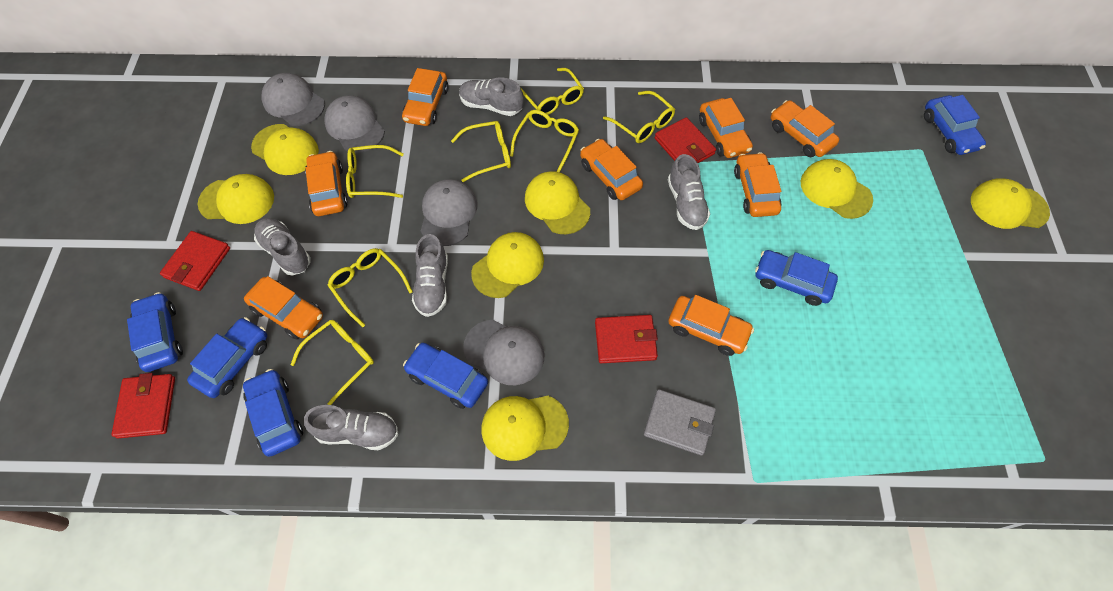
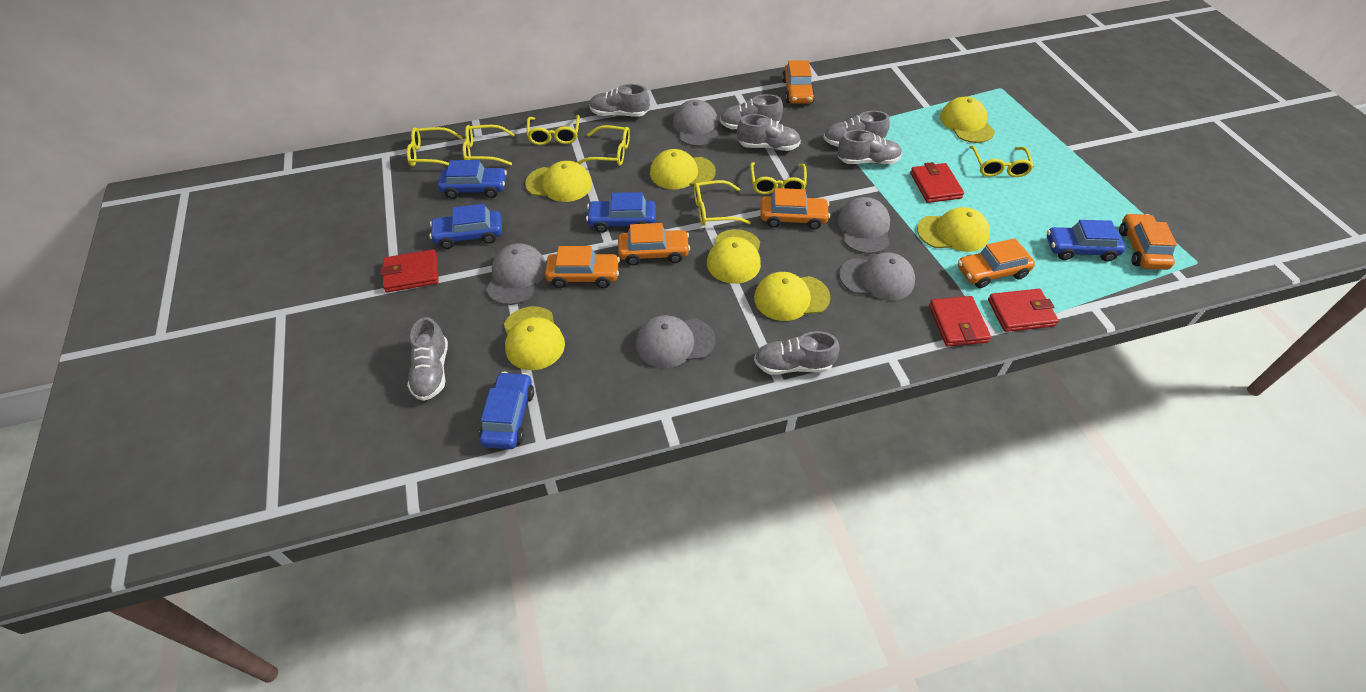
blue car: 6 -> 5
grey cap: 4 -> 5
grey shoe: 5 -> 7
grey wallet: 1 -> 0
orange car: 8 -> 6

